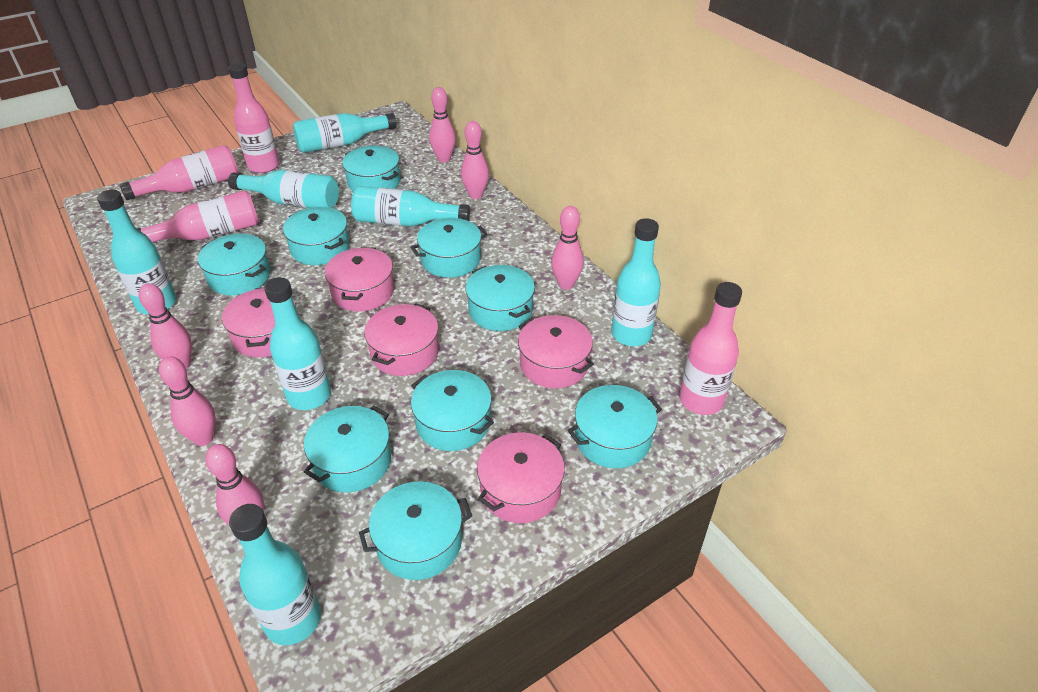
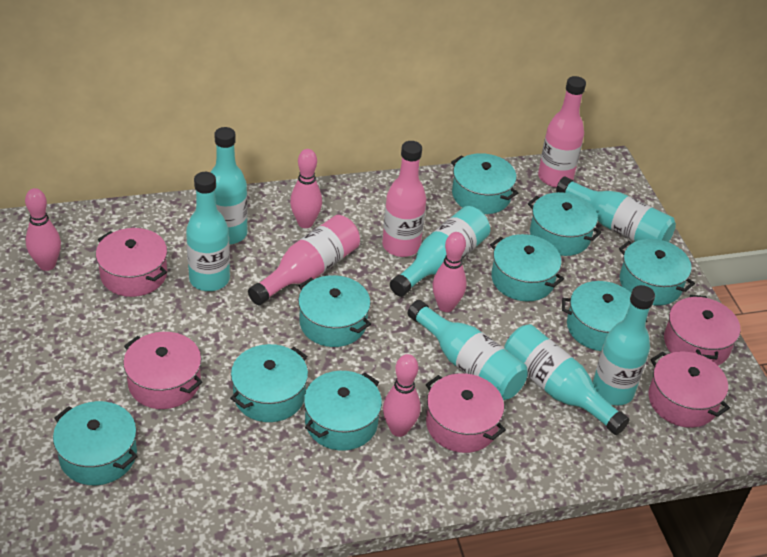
pink bottle: 4 -> 3
pink bowling pin: 6 -> 4

